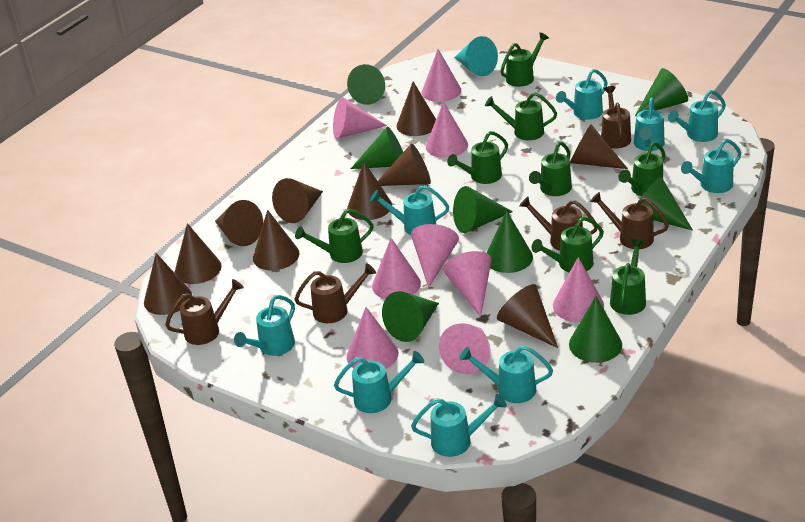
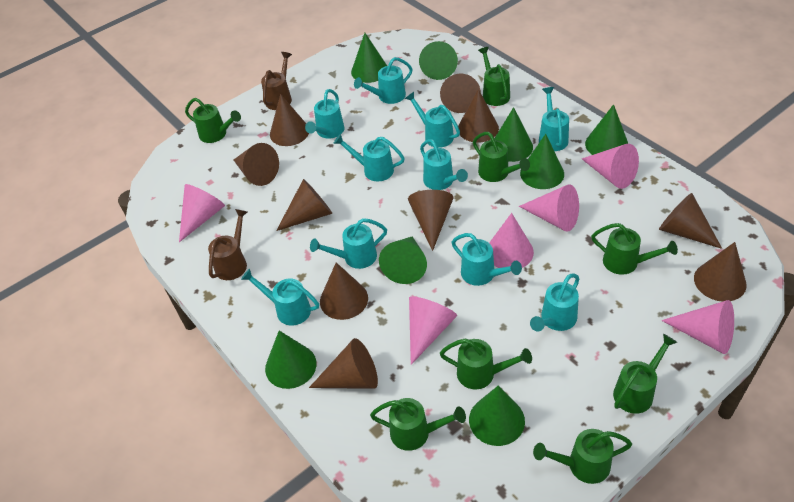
brown watering can: 5 -> 2
pink cone: 9 -> 6
turquoise cone: 1 -> 0
turquoise watering can: 9 -> 10

